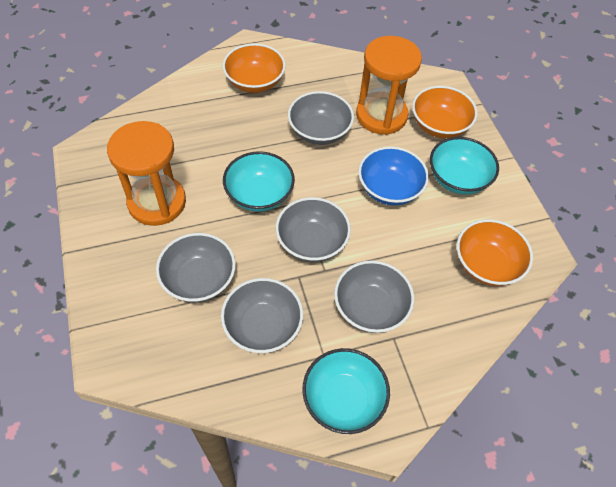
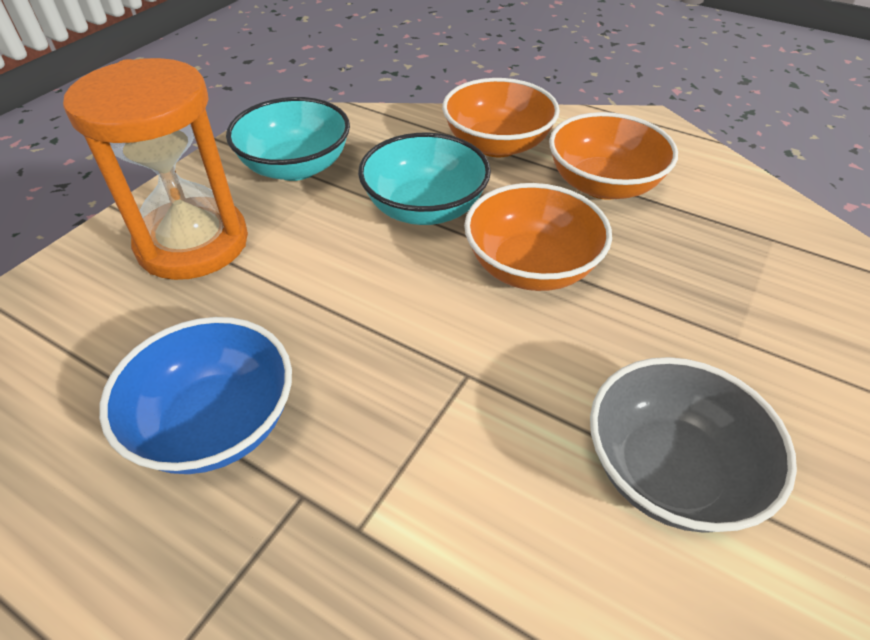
grey bowl: 5 -> 1
orange hourglass: 2 -> 1
turquoise bowl: 3 -> 2

